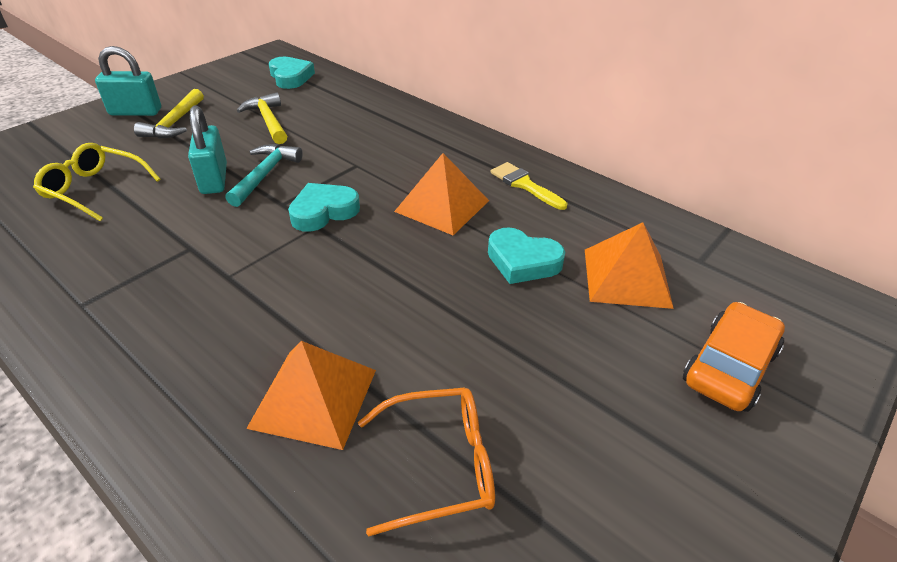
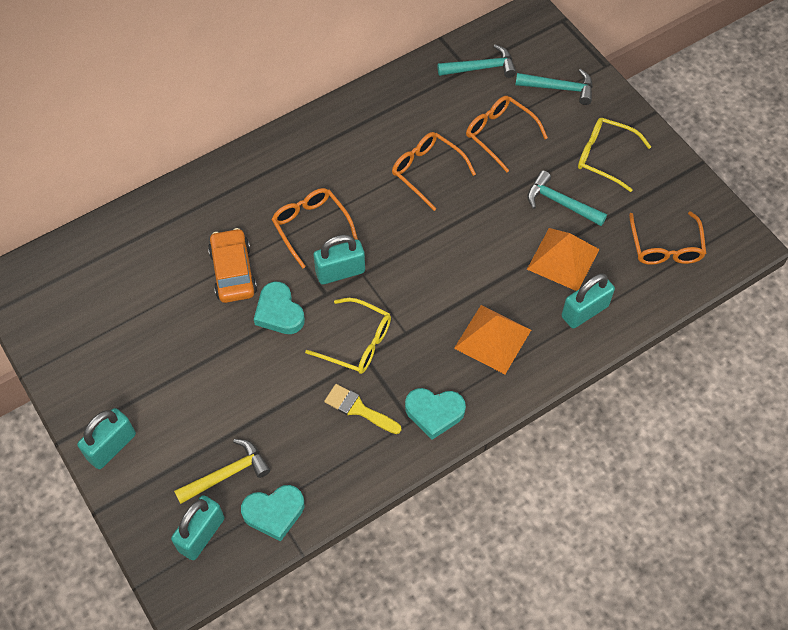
orange glasses: 1 -> 4
orange pyramid: 3 -> 2
turquoise hammer: 1 -> 3
turquoise padlock: 2 -> 4
yellow glasses: 1 -> 2
yellow hammer: 2 -> 1

